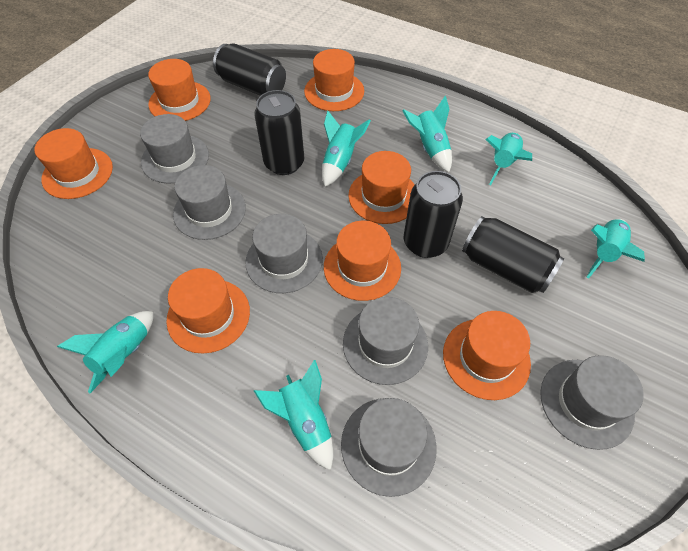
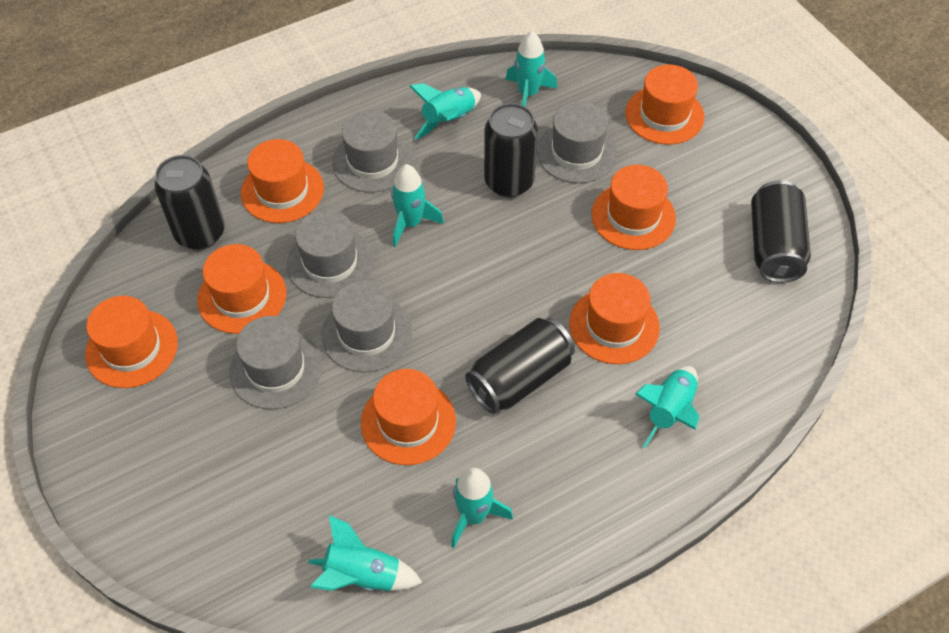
grey hat: 6 -> 5

